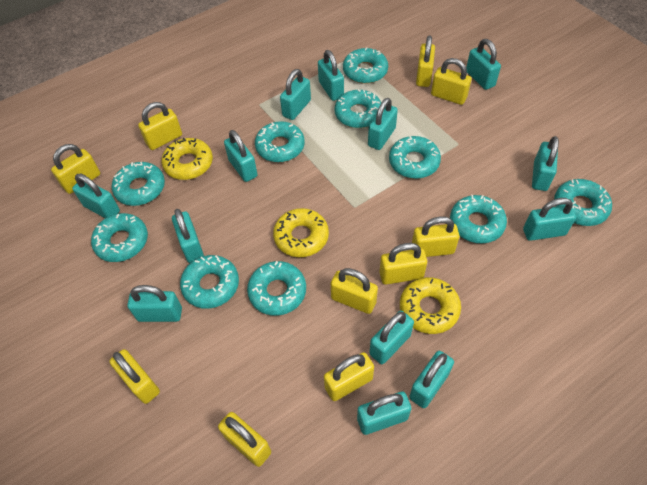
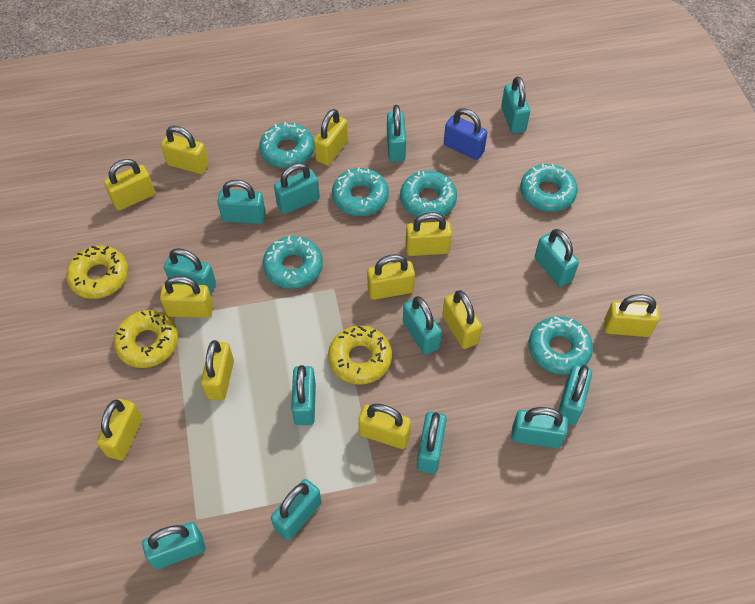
blue padlock: 0 -> 1
turquoise donut: 10 -> 6
yellow padlock: 10 -> 11

